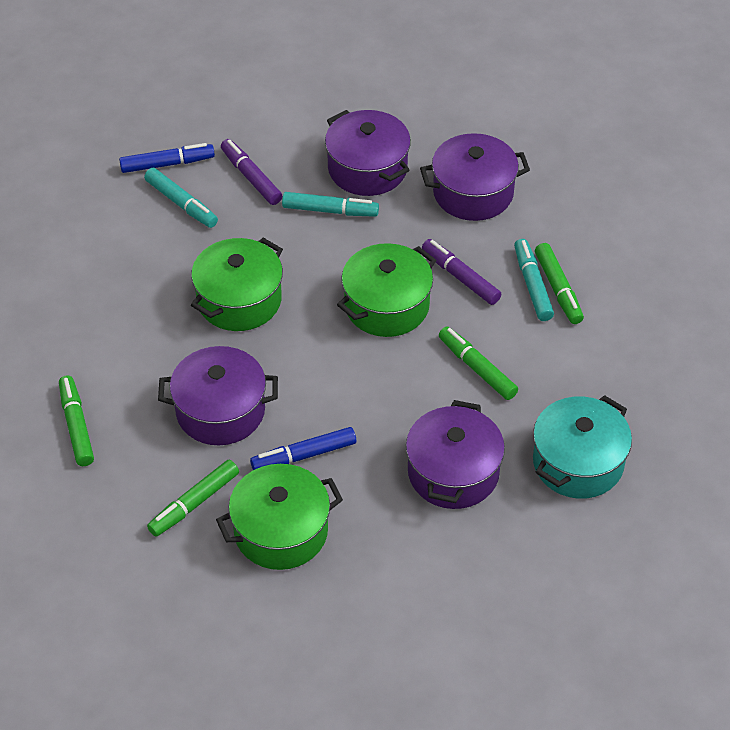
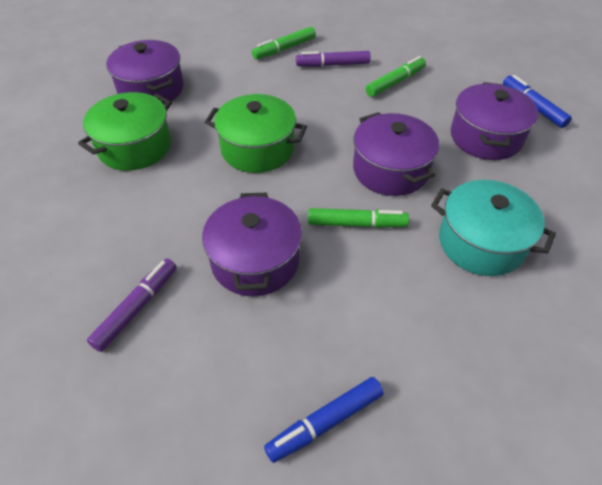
green marker: 4 -> 3
green pot: 3 -> 2
turquoise marker: 3 -> 0

